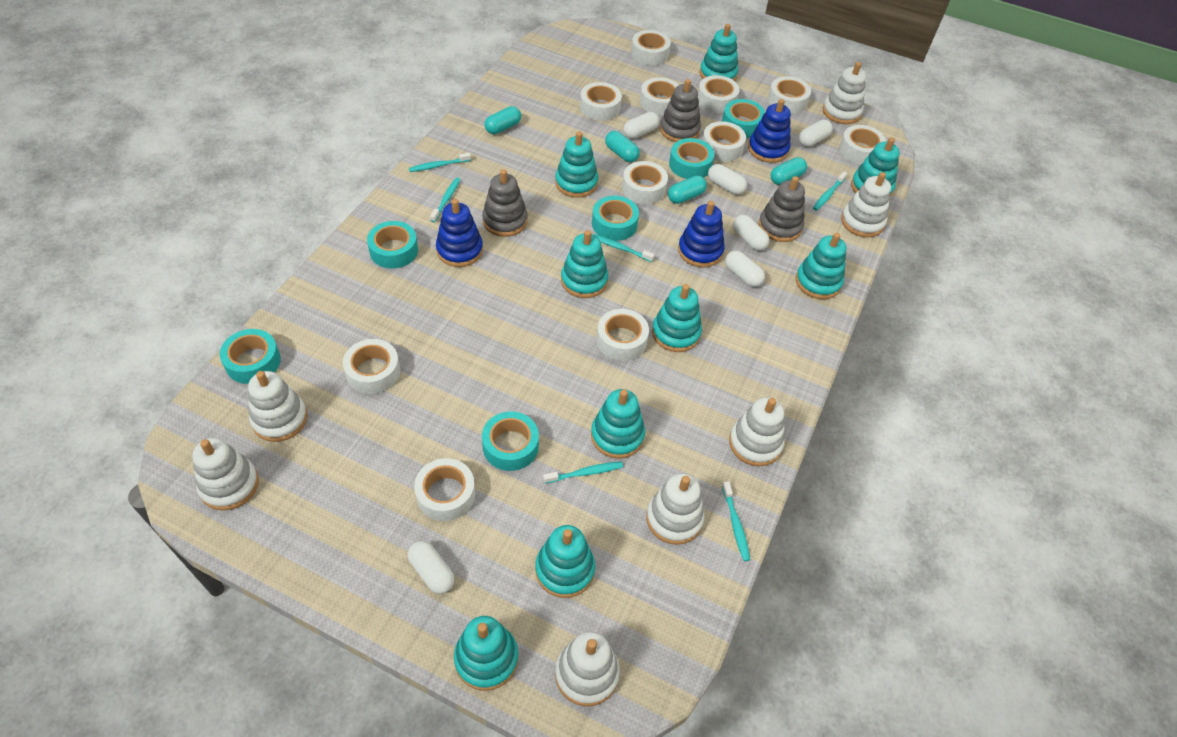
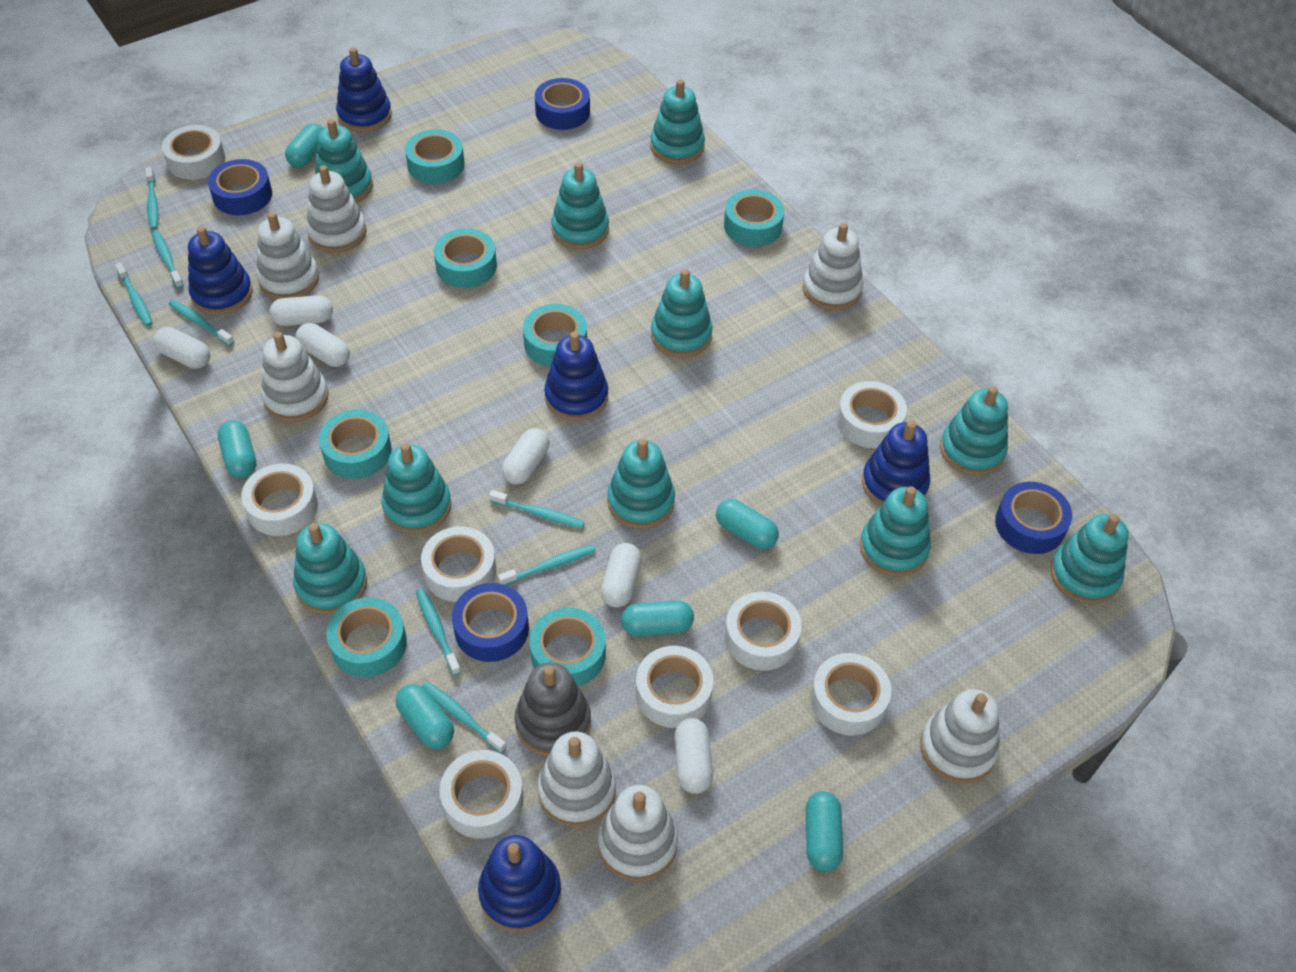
blue stacking toy: 3 -> 5
blue tape: 0 -> 4
grey stacking toy: 3 -> 1
turquoise capsule: 4 -> 6
turquoise stacking toy: 9 -> 10
turquoise tape: 6 -> 7
turquoise toothbrush: 6 -> 8
white tape: 11 -> 8

